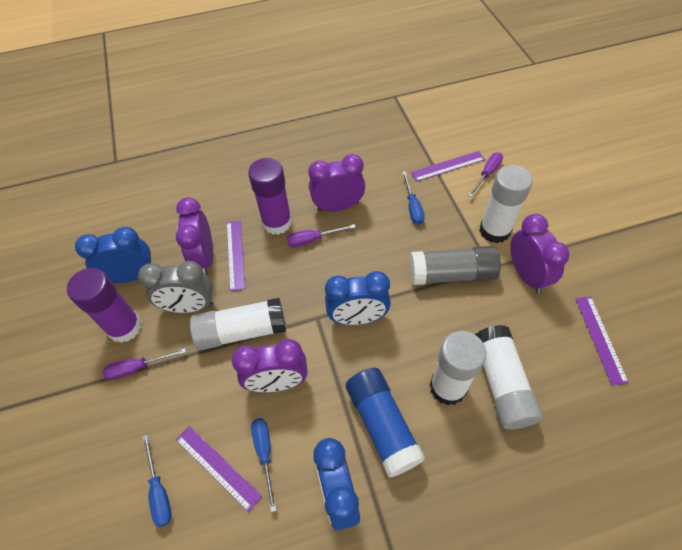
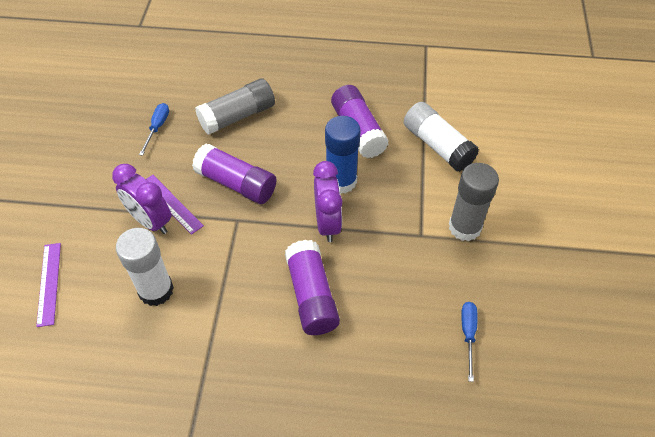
blue clock: 3 -> 0
blue screwdriver: 3 -> 2
grey clock: 1 -> 0
grey glue stick: 1 -> 2
purple clock: 4 -> 2
purple glue stick: 2 -> 3
purple ruler: 4 -> 2
purple screwdriver: 3 -> 0
white glue stick: 4 -> 2

